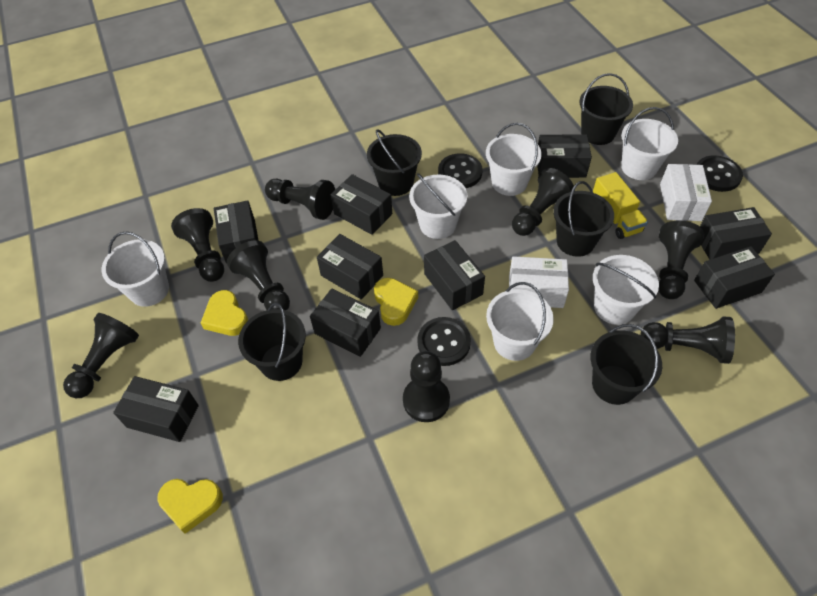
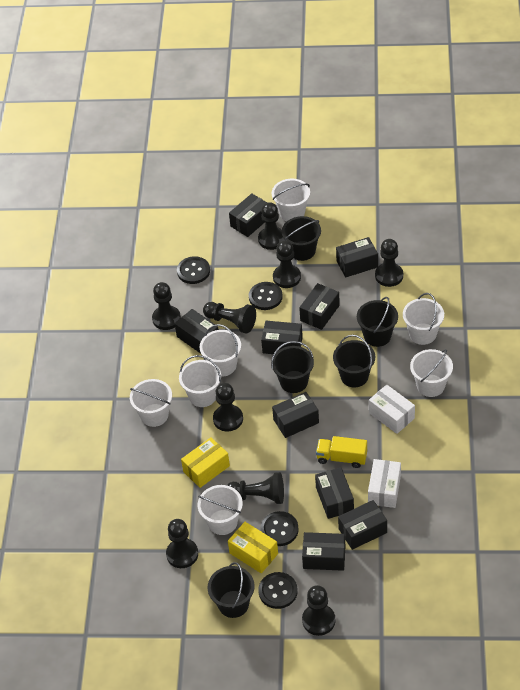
black button: 3 -> 4
black pawn: 8 -> 9
white bucket: 6 -> 7
yellow box: 0 -> 2
yellow heart: 3 -> 0

